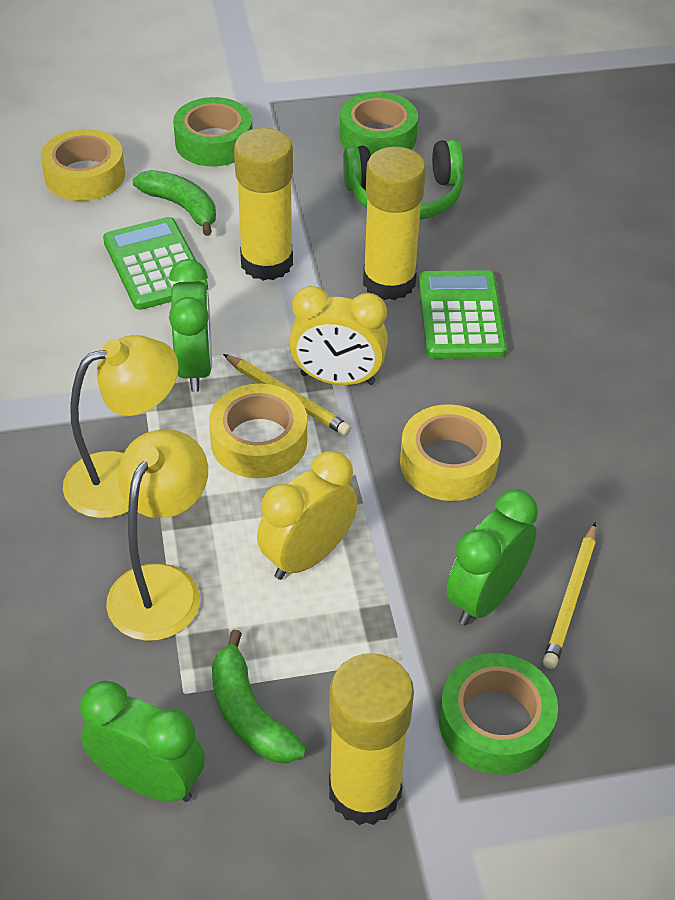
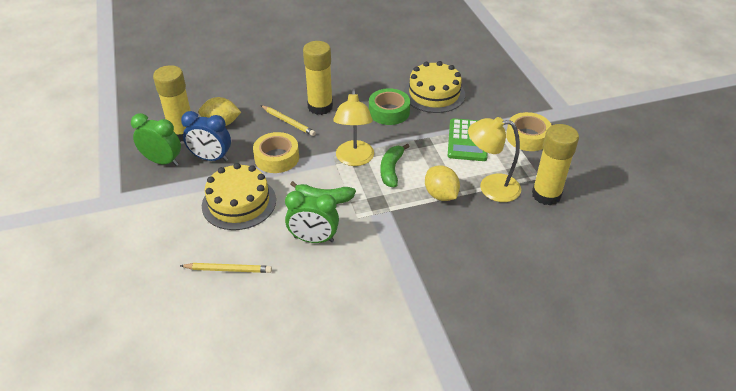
blue clock: 0 -> 1
green calculator: 2 -> 1
green clock: 3 -> 2
green headphones: 1 -> 0
green tape: 3 -> 1
yellow cake: 0 -> 2
yellow clock: 2 -> 0
yellow lemon: 0 -> 2
yellow tape: 3 -> 2

